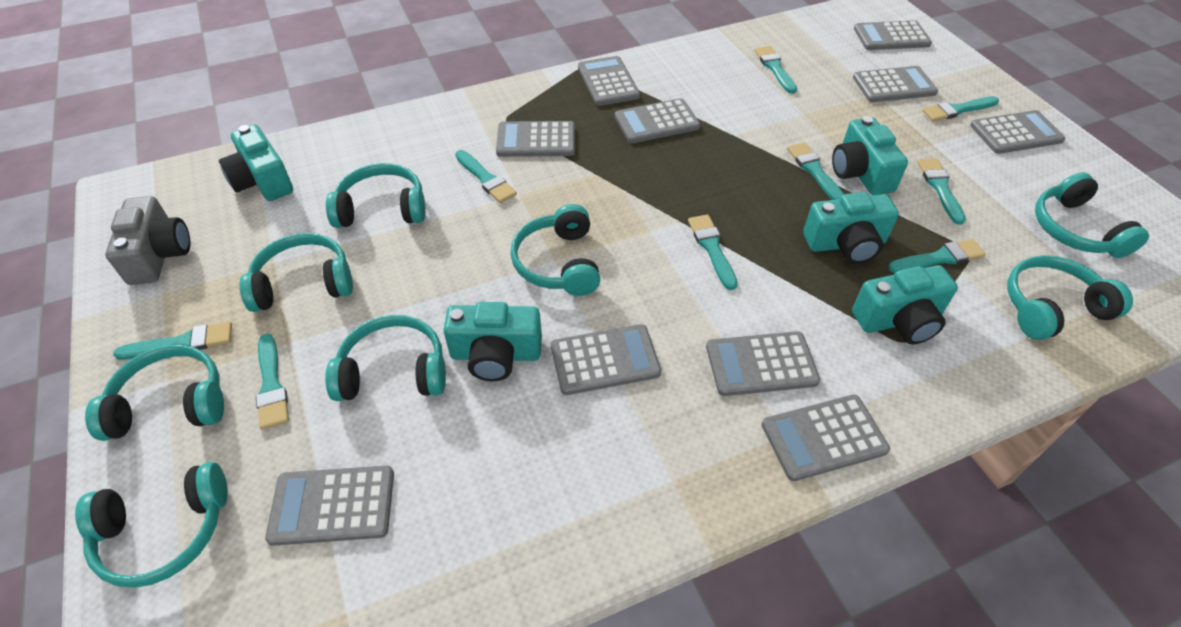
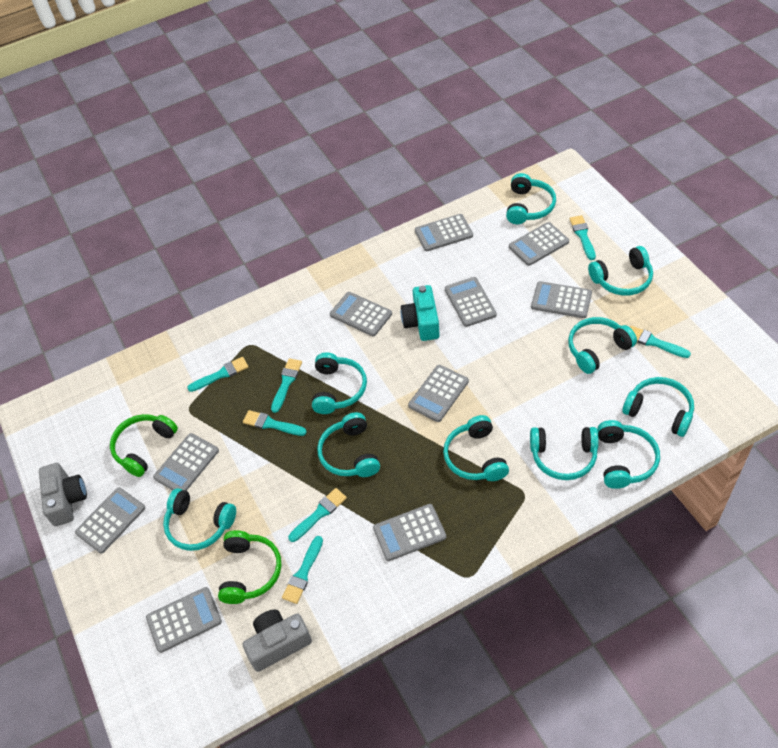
green headphones: 0 -> 2
grey camera: 1 -> 2
turquoise brush: 9 -> 7
turquoise camera: 5 -> 1
turquoise headphones: 8 -> 10

